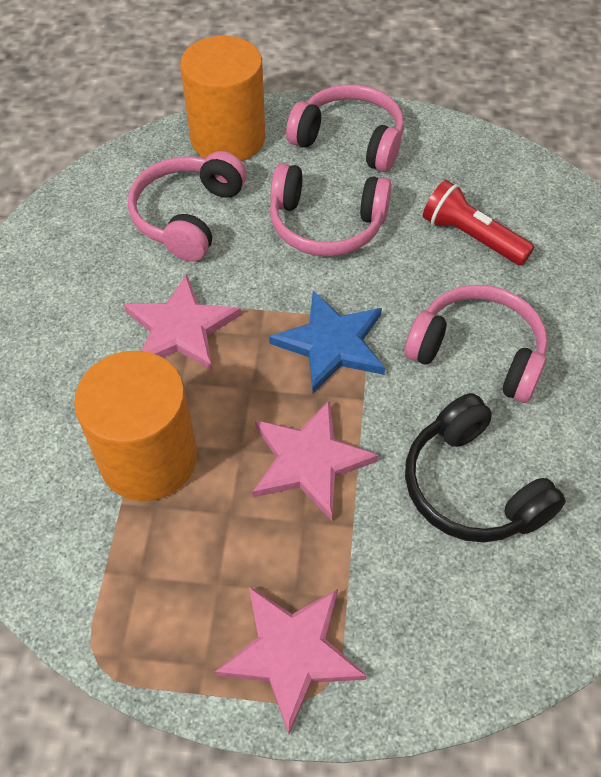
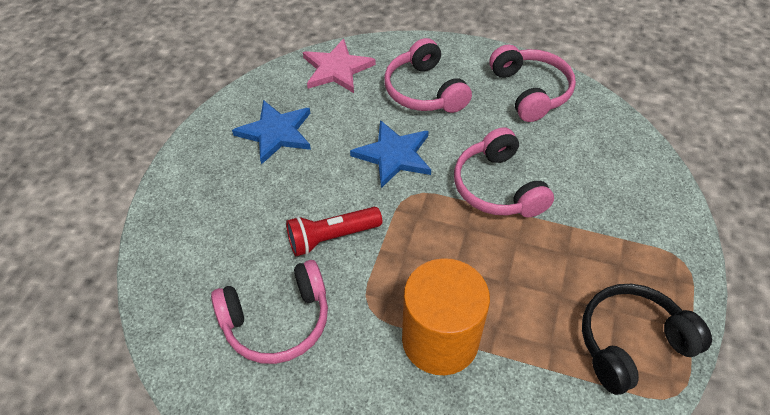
blue star: 1 -> 2
orange cylinder: 2 -> 1
pink star: 3 -> 1

